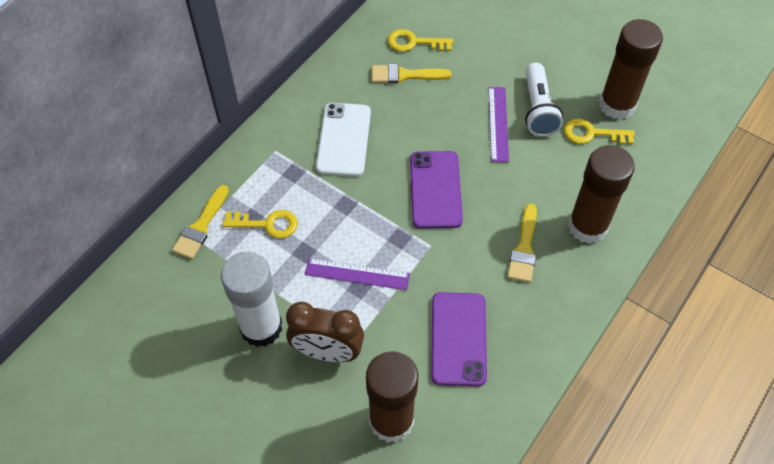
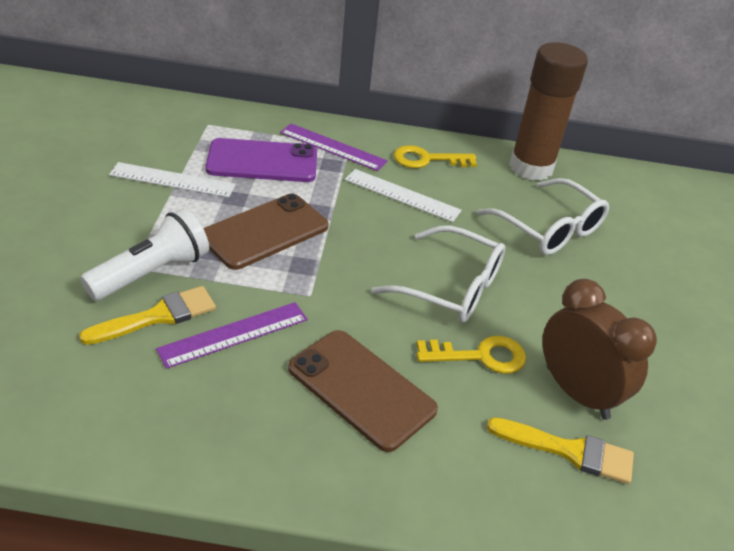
brown glue stick: 3 -> 1
brown phone: 0 -> 2
purple phone: 2 -> 1
white glasses: 0 -> 2
white glue stick: 1 -> 0
white phone: 1 -> 0
white ruler: 0 -> 2
yellow brush: 3 -> 2
yellow key: 3 -> 2

